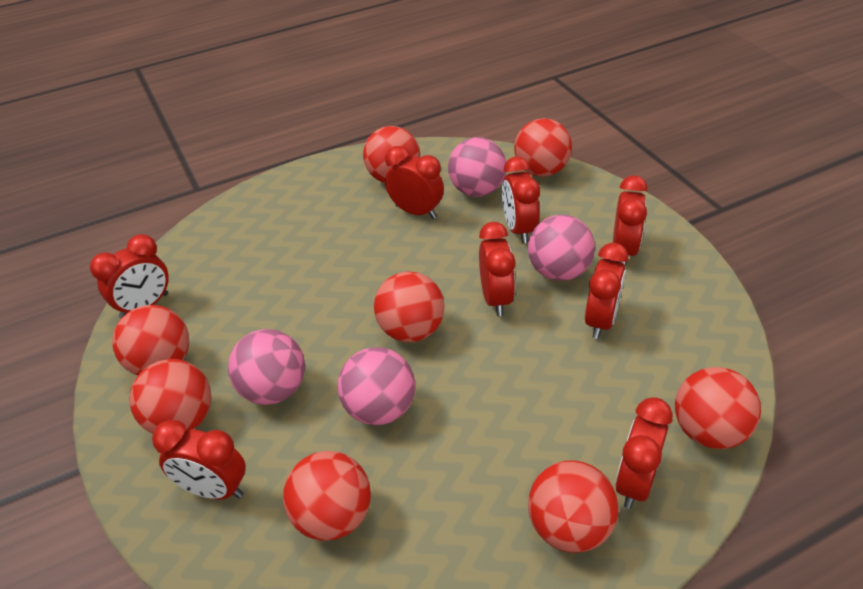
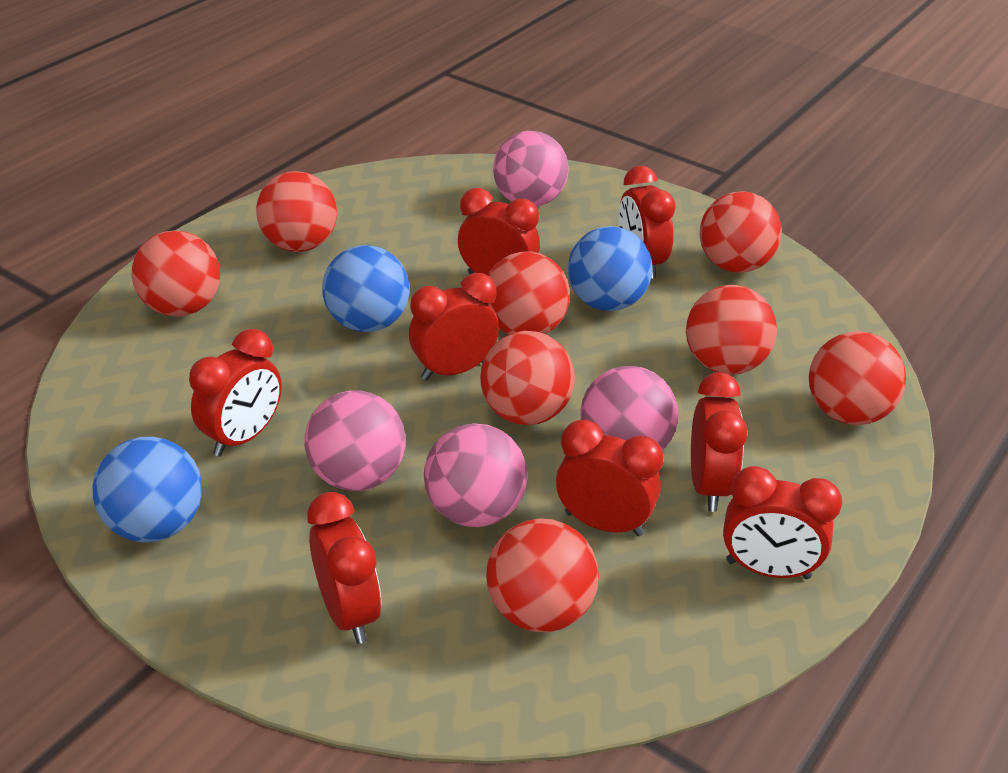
blue ball: 0 -> 3

